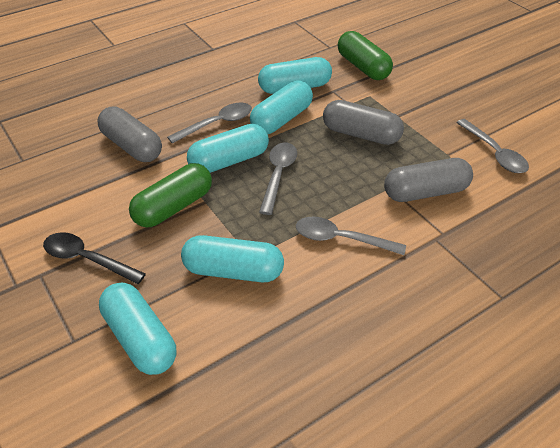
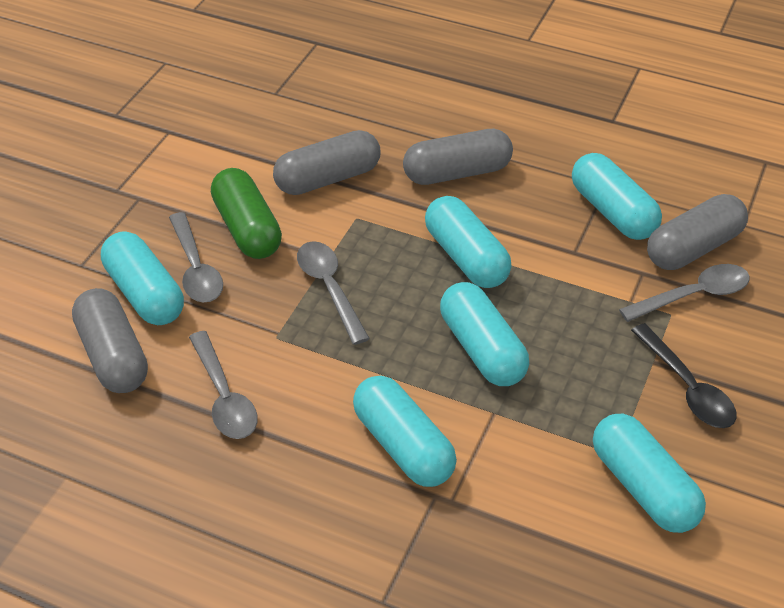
green capsule: 2 -> 1
grey capsule: 3 -> 4
turquoise capsule: 5 -> 6

